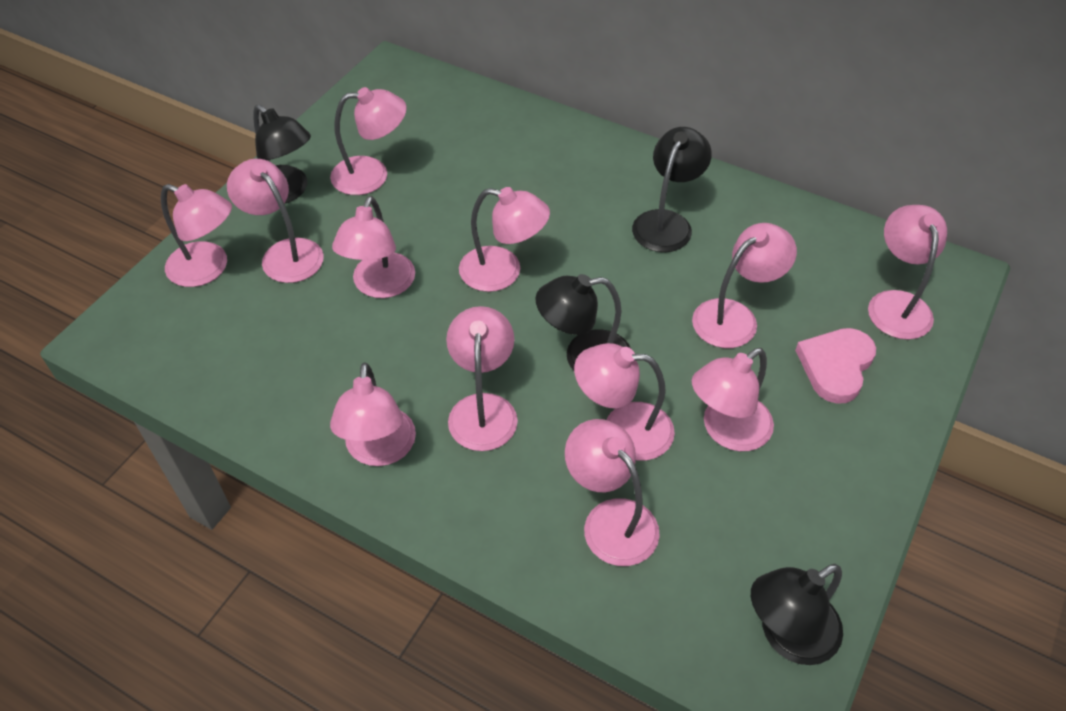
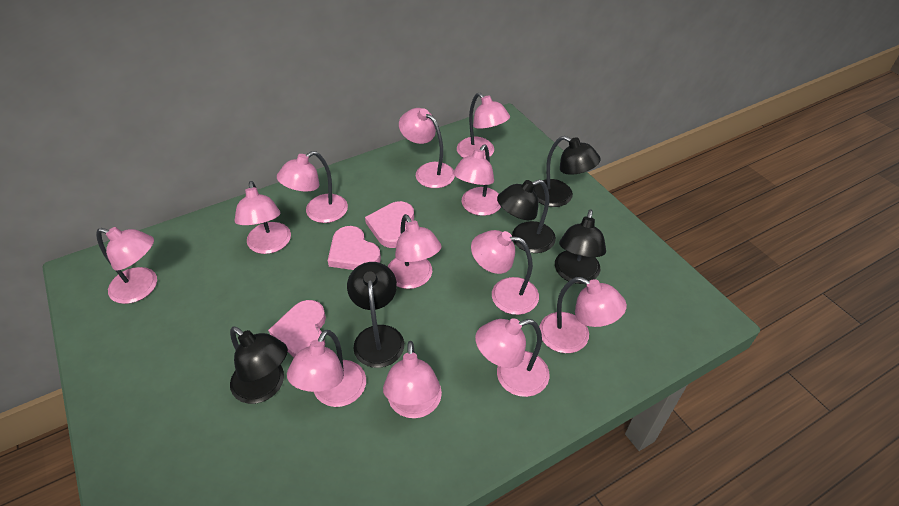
black lamp: 4 -> 5
pink heart: 1 -> 3

